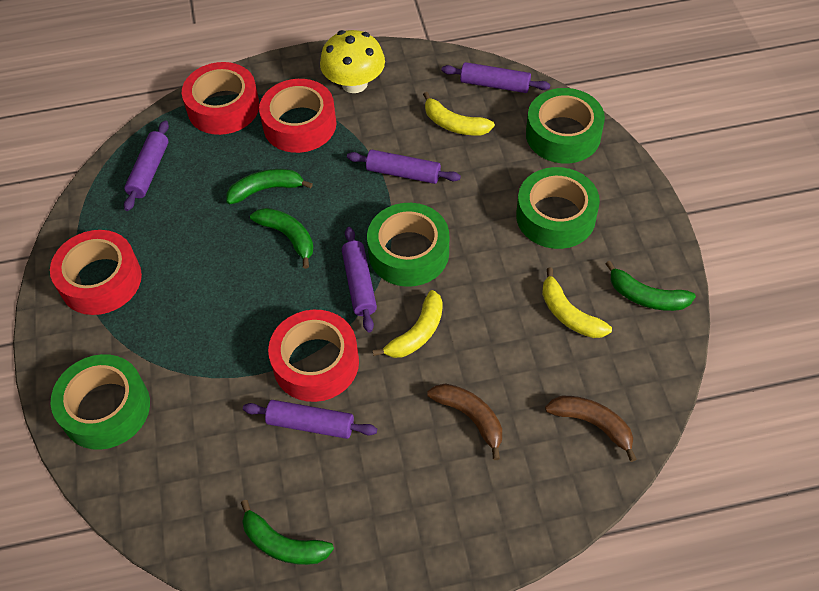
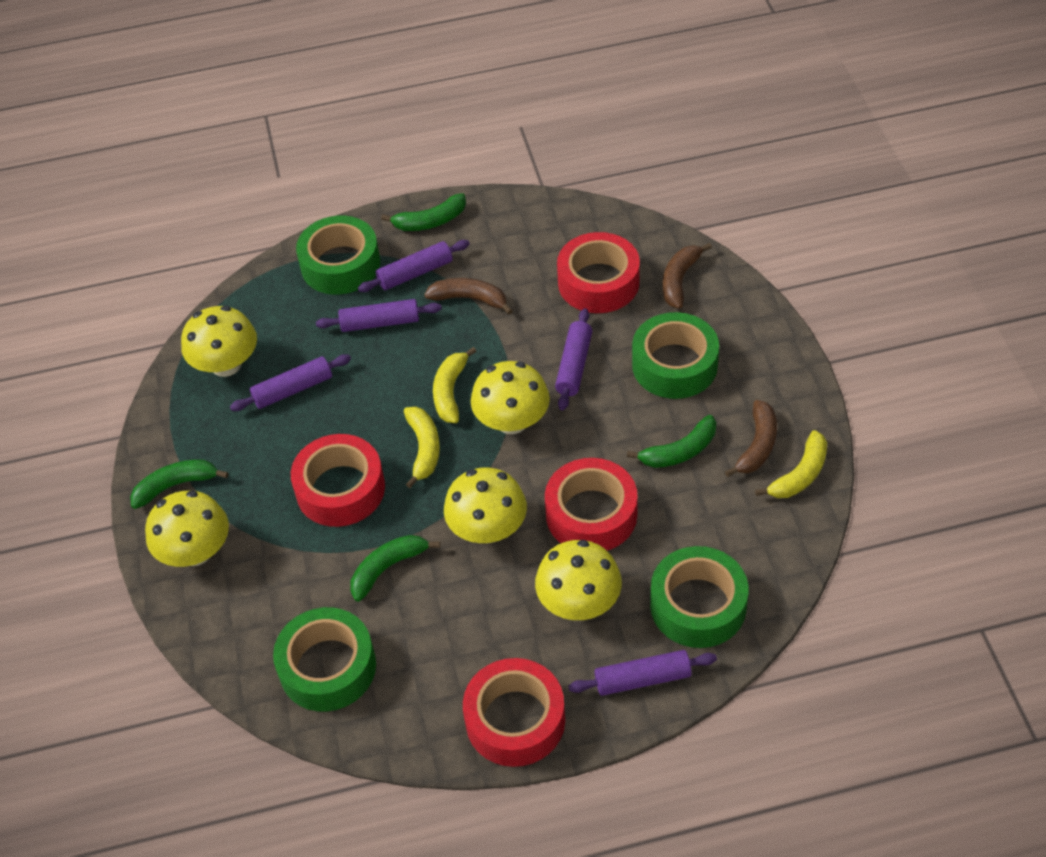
brown banana: 2 -> 3
yellow mushroom: 1 -> 5

